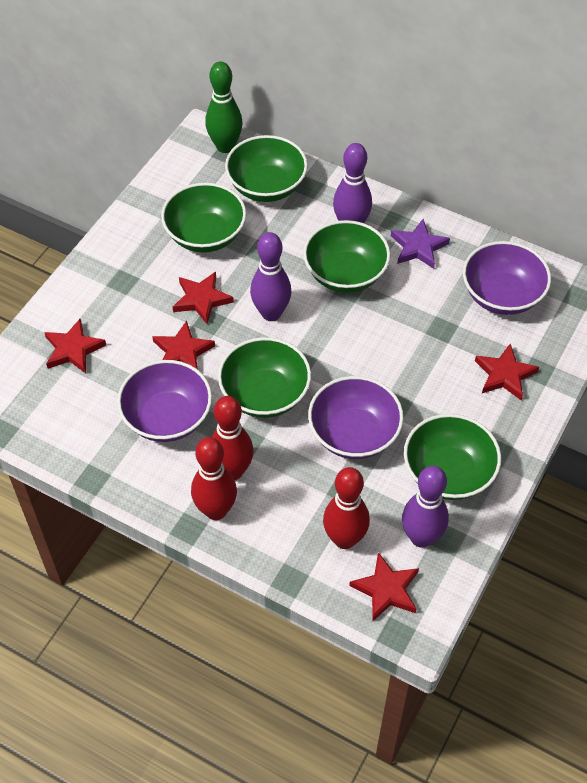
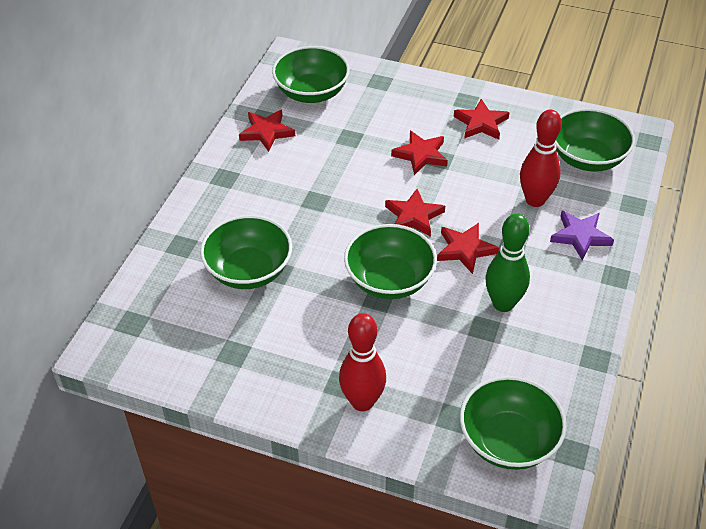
purple bowl: 3 -> 0
purple bowling pin: 3 -> 0
red bowling pin: 3 -> 2

